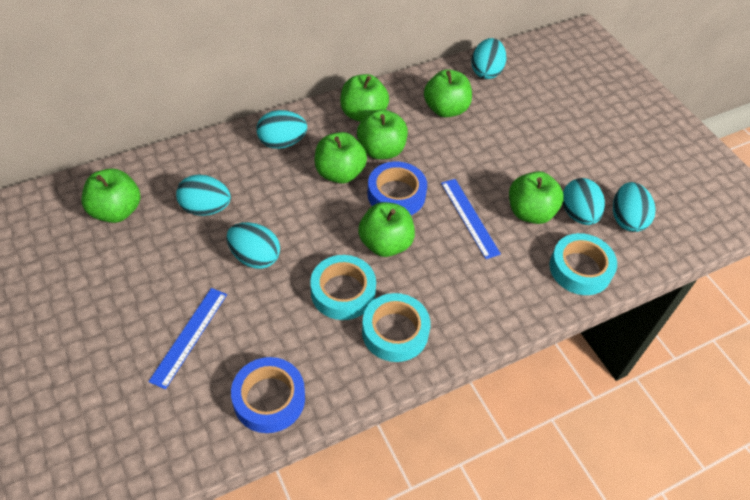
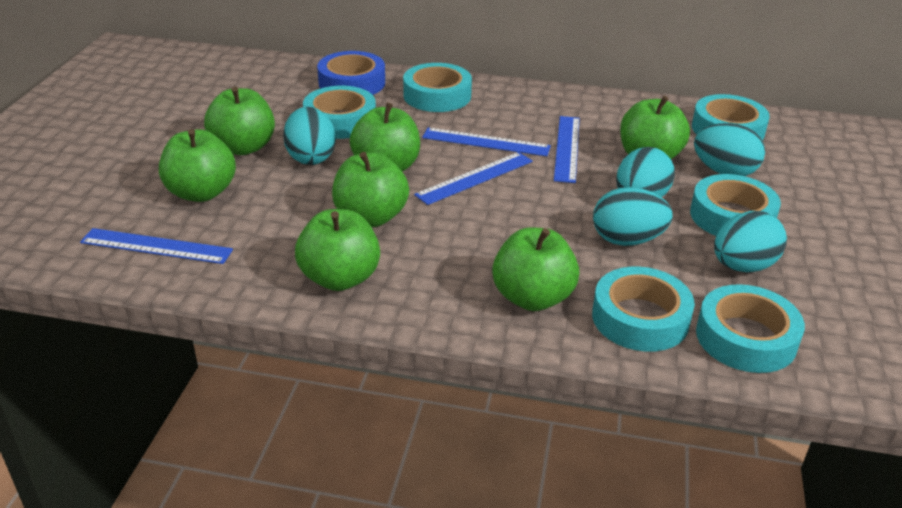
blue ruler: 2 -> 4
blue tape: 2 -> 1
turquoise egg: 6 -> 5
turquoise tape: 3 -> 6

